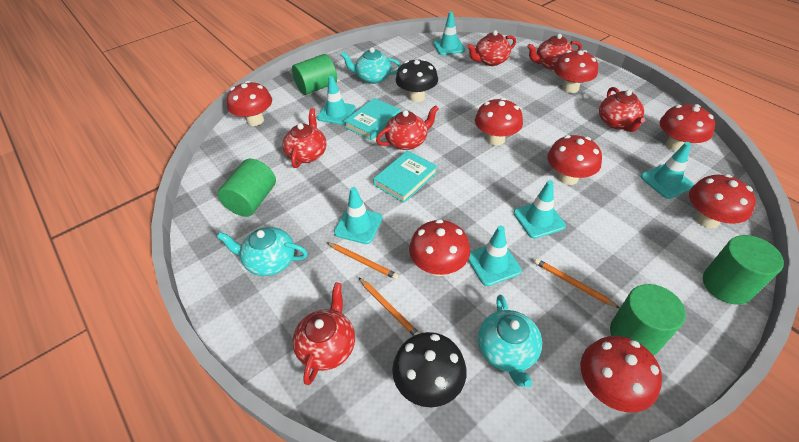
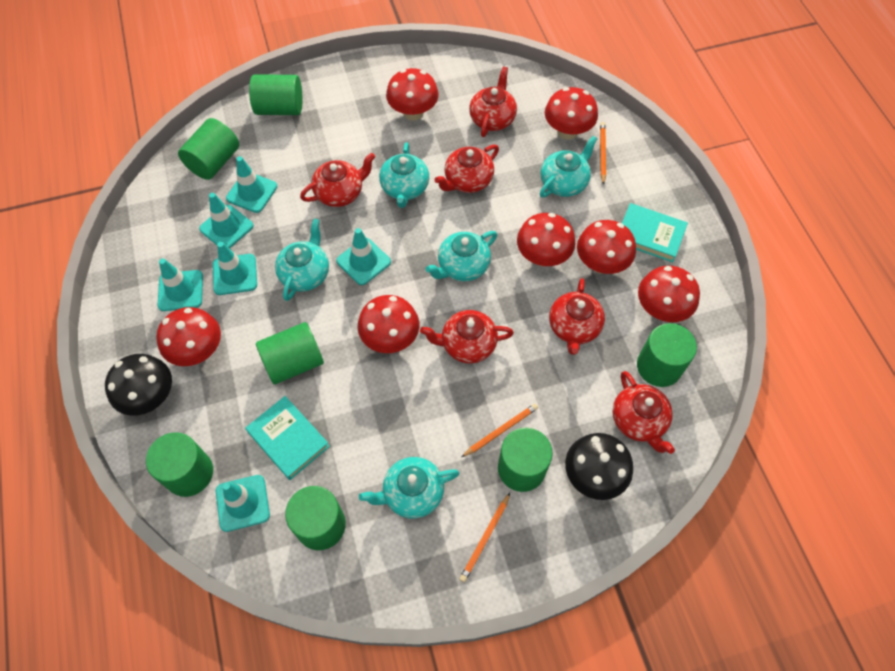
green cylinder: 4 -> 7
red mushroom: 8 -> 7
turquoise teapot: 3 -> 5

